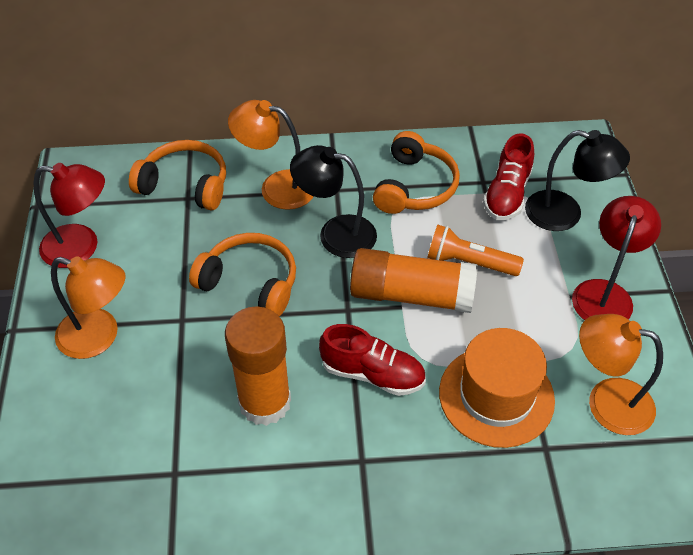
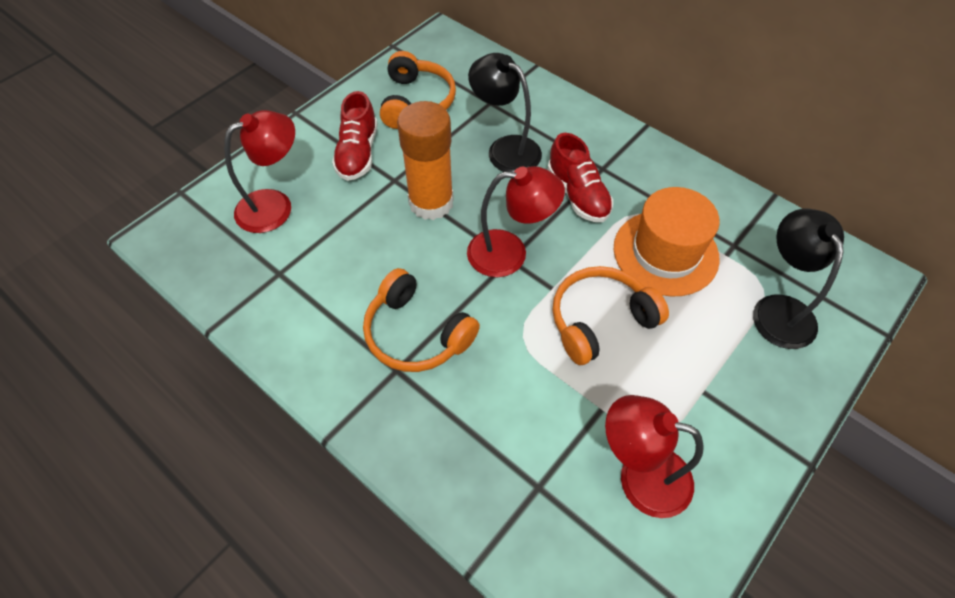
orange flashlight: 1 -> 0
orange glue stick: 2 -> 1
orange lamp: 3 -> 0
red lamp: 2 -> 3

